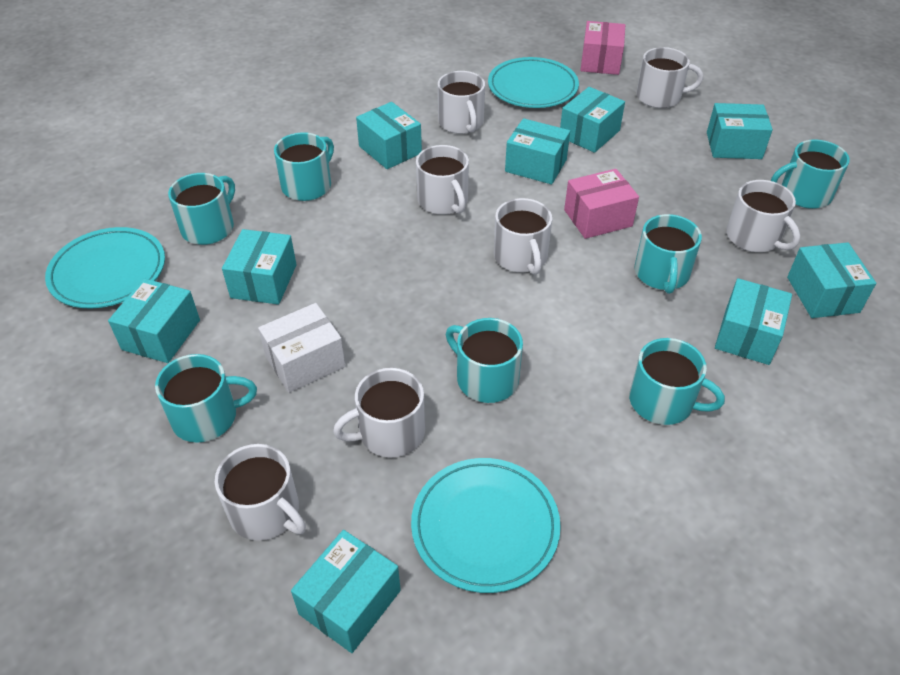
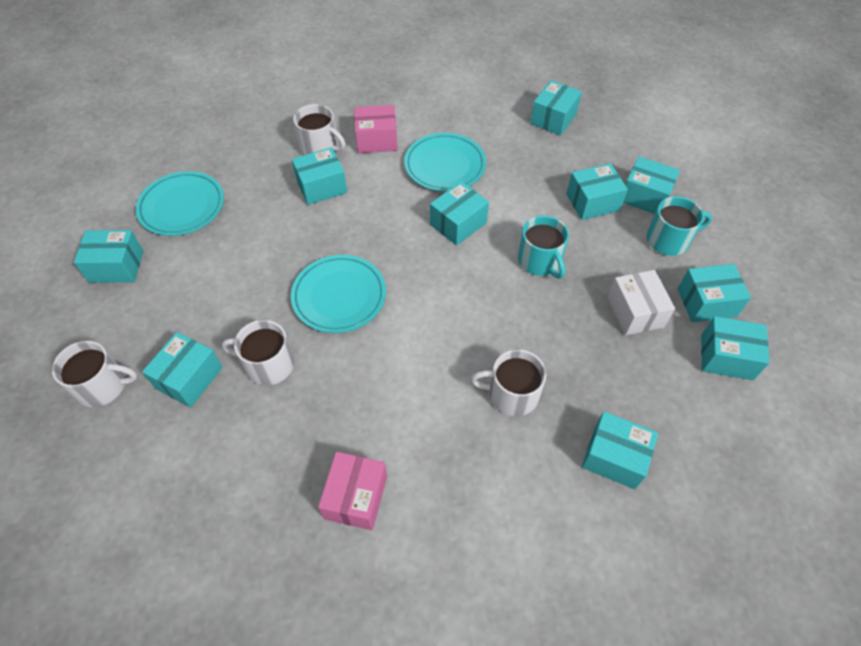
turquoise box: 9 -> 10
turquoise mug: 7 -> 2
white mug: 7 -> 4

